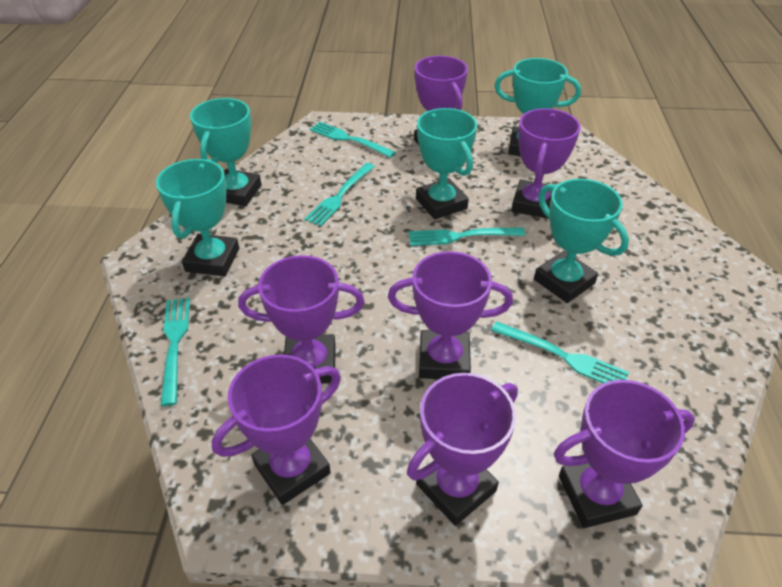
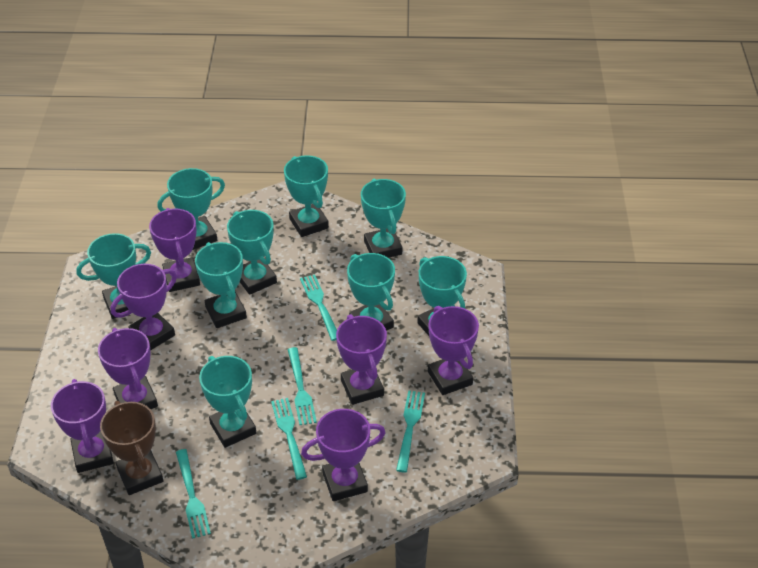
brown trophy: 0 -> 1
turquoise trophy: 5 -> 9

